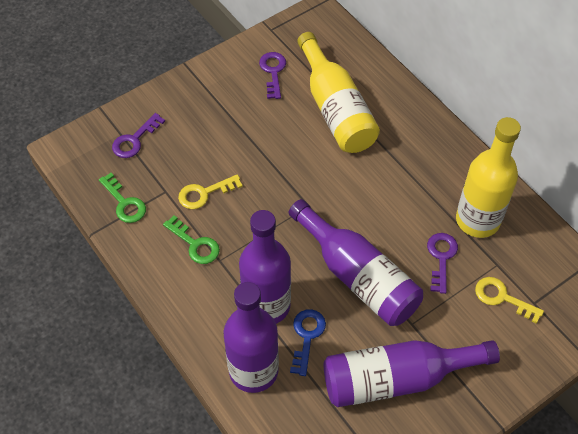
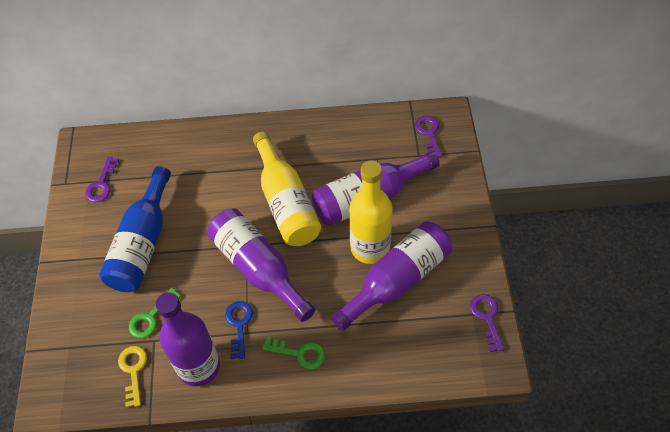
blue bottle: 0 -> 1
yellow key: 2 -> 1

